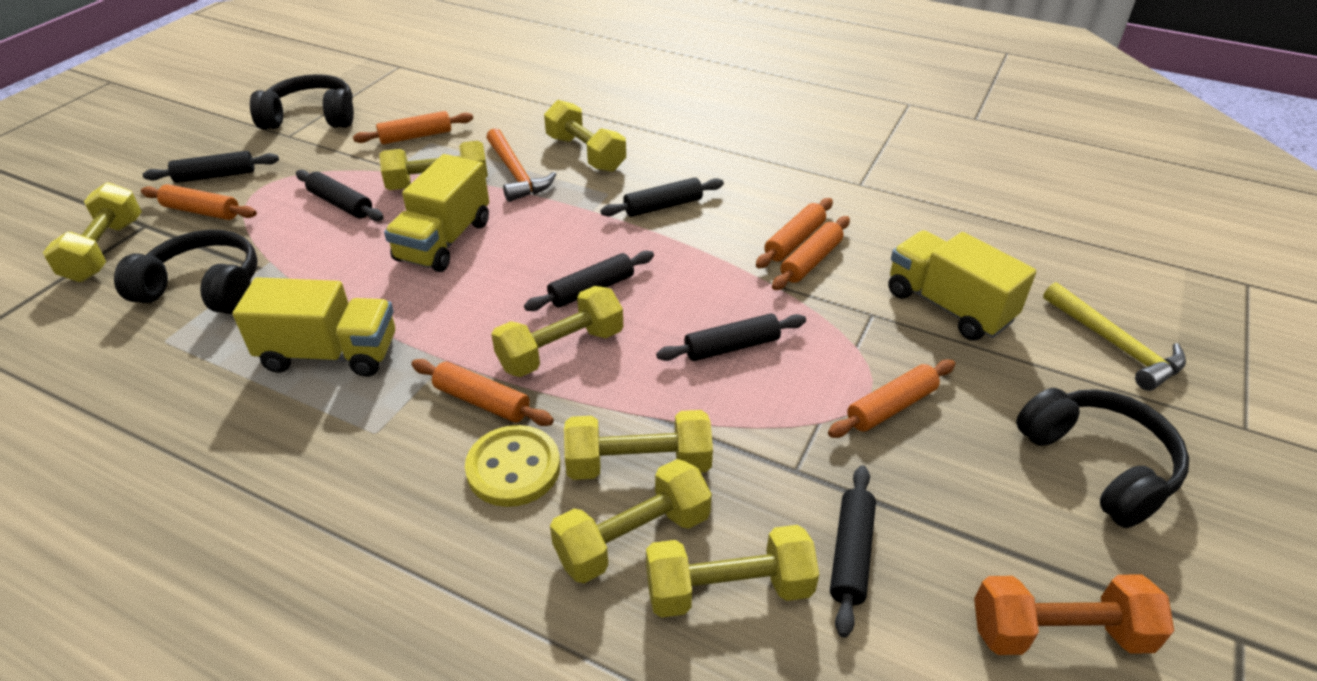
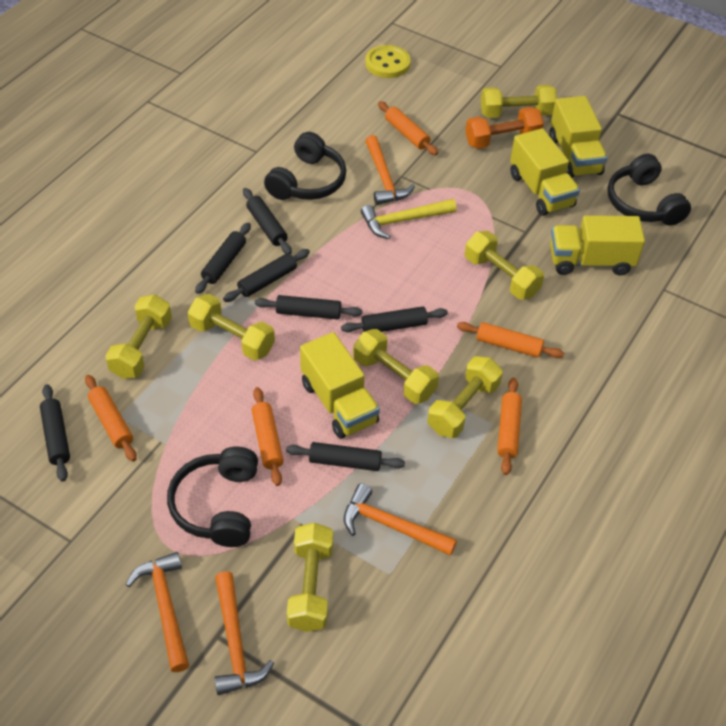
black rolling pin: 6 -> 7
orange hammer: 1 -> 4
orange rolling pin: 6 -> 5
yellow truck: 3 -> 4

